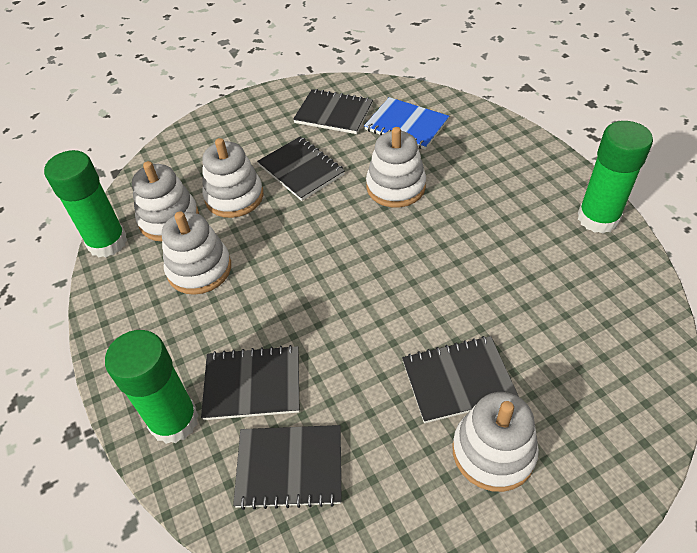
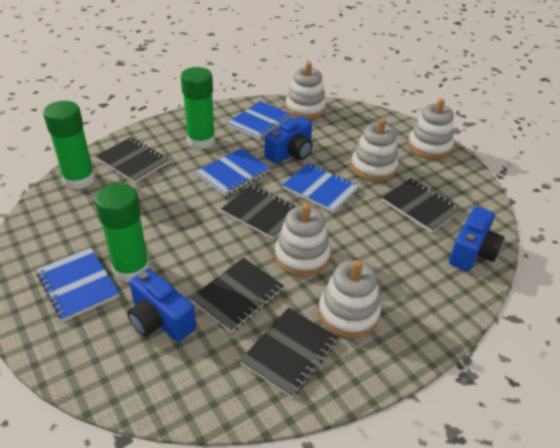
blue camera: 0 -> 3
blue notebook: 1 -> 4

